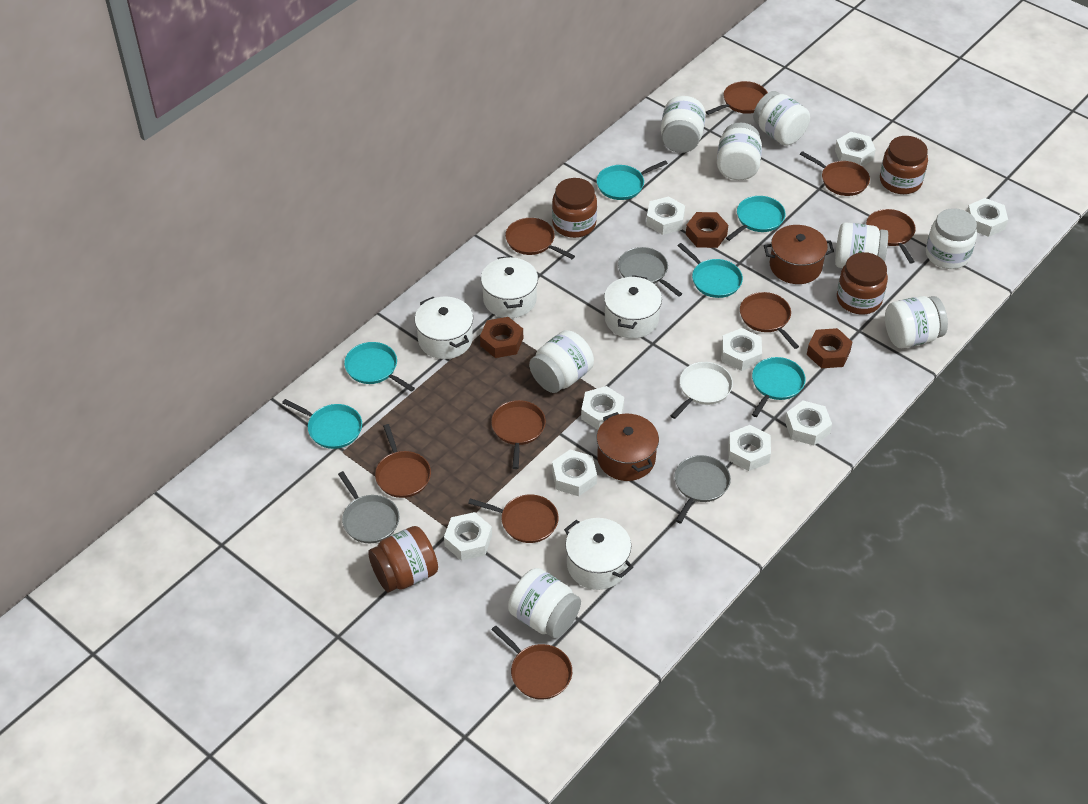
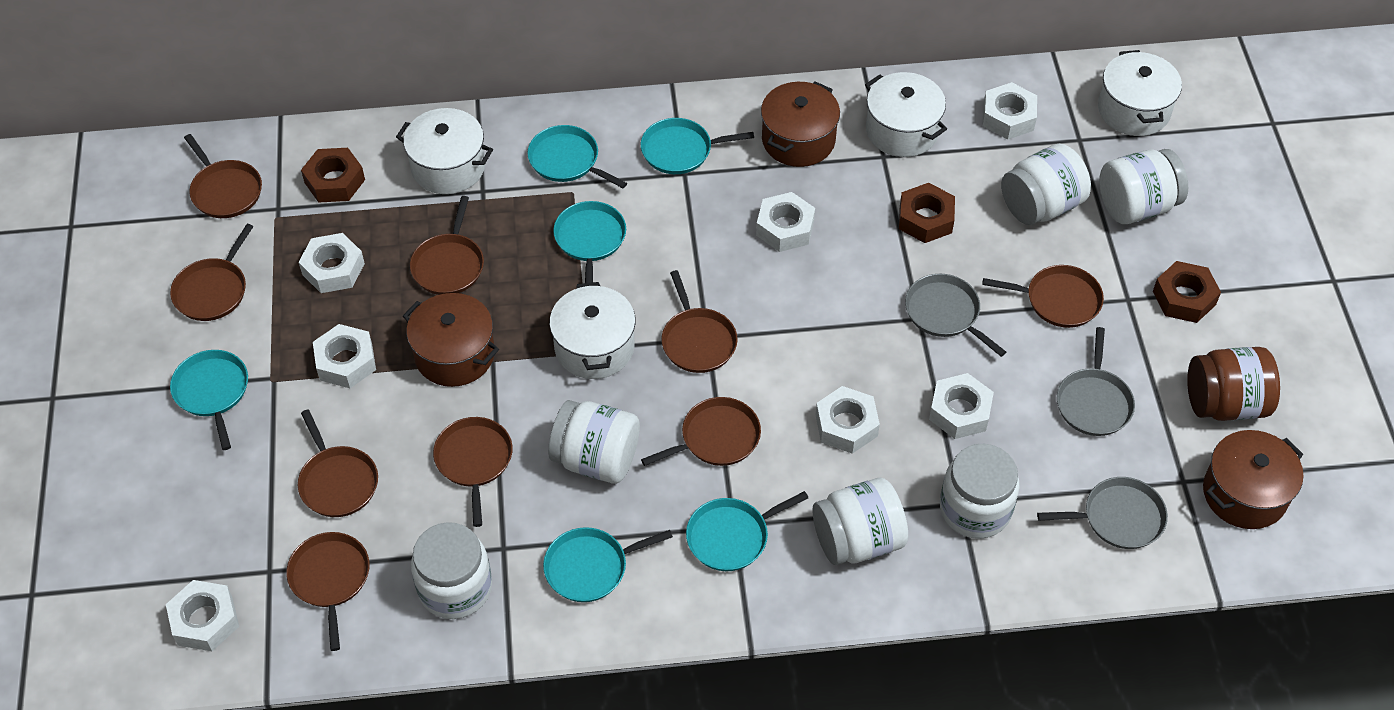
brown jar: 4 -> 1
brown pot: 2 -> 3
white jar: 8 -> 6
white nut: 9 -> 7
white pan: 1 -> 0

